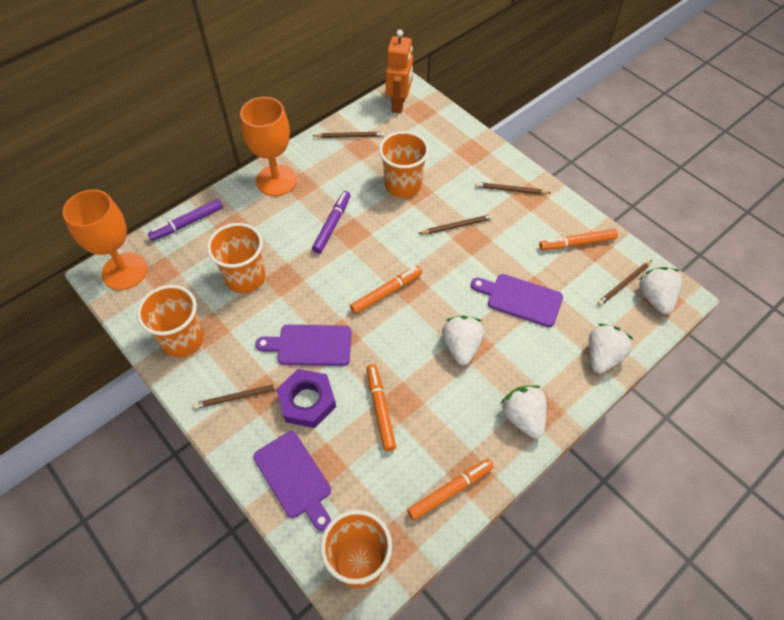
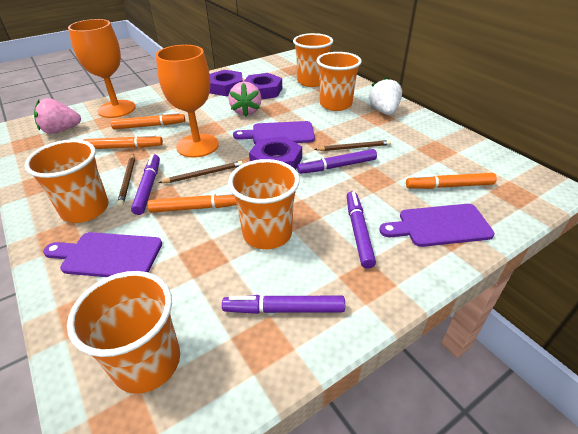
brown pencil: 5 -> 3
orange cup: 4 -> 5
orange robot: 1 -> 0
pink strawberry: 0 -> 2
purple marker: 2 -> 4
purple nut: 1 -> 3
white strawberry: 4 -> 1

